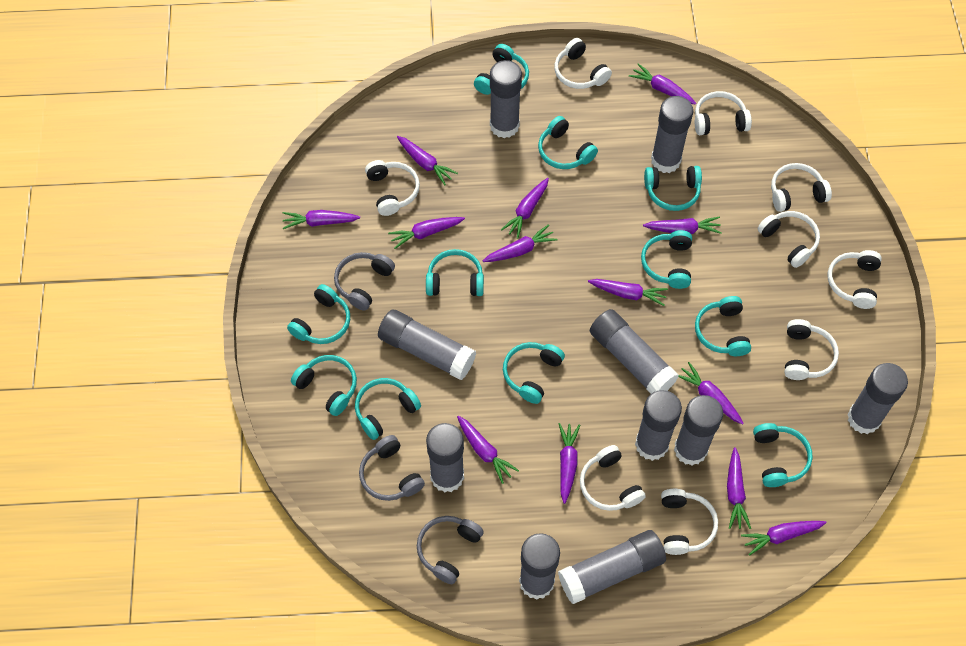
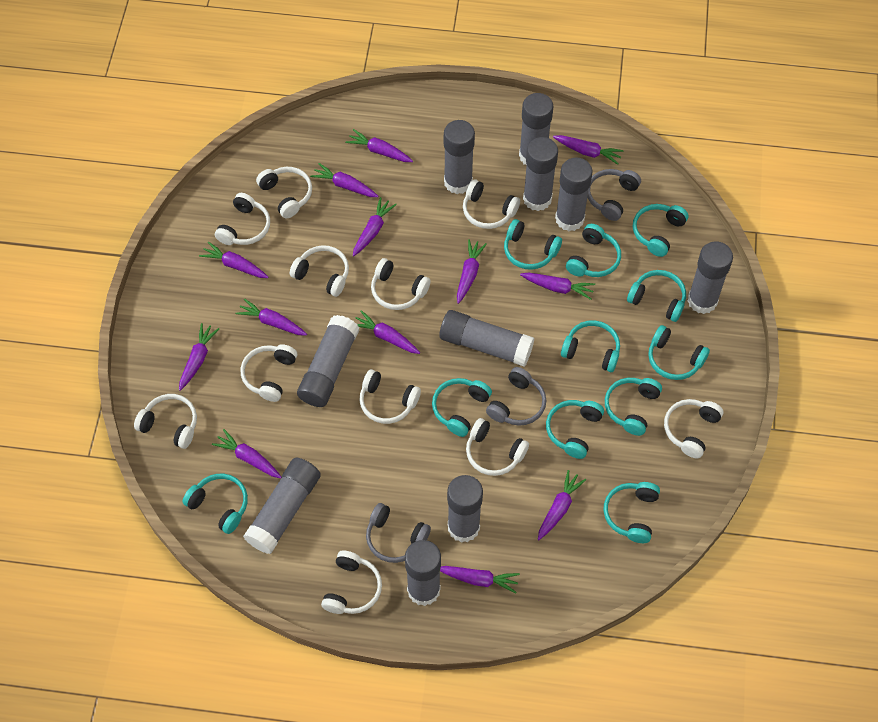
white headphones: 9 -> 11

